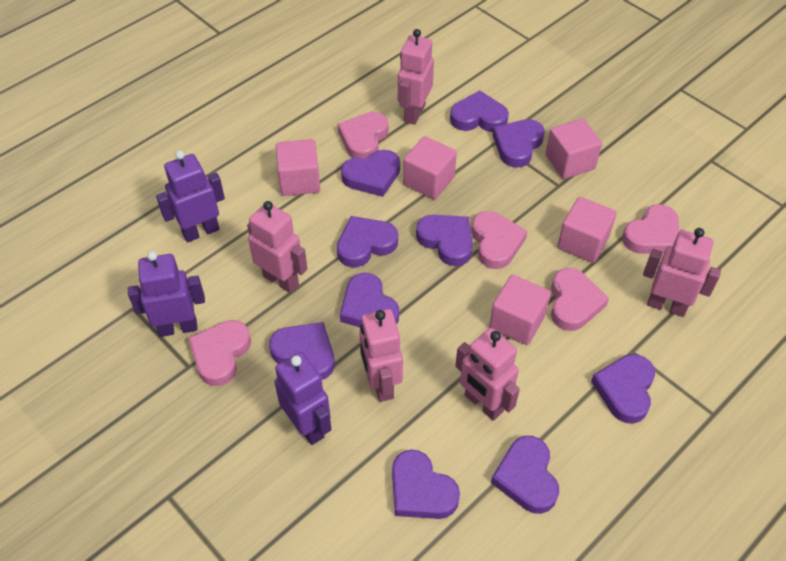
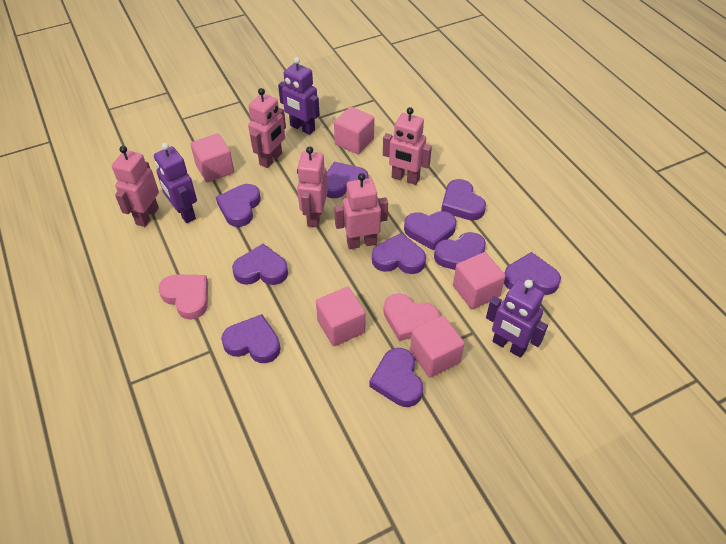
pink heart: 5 -> 2

